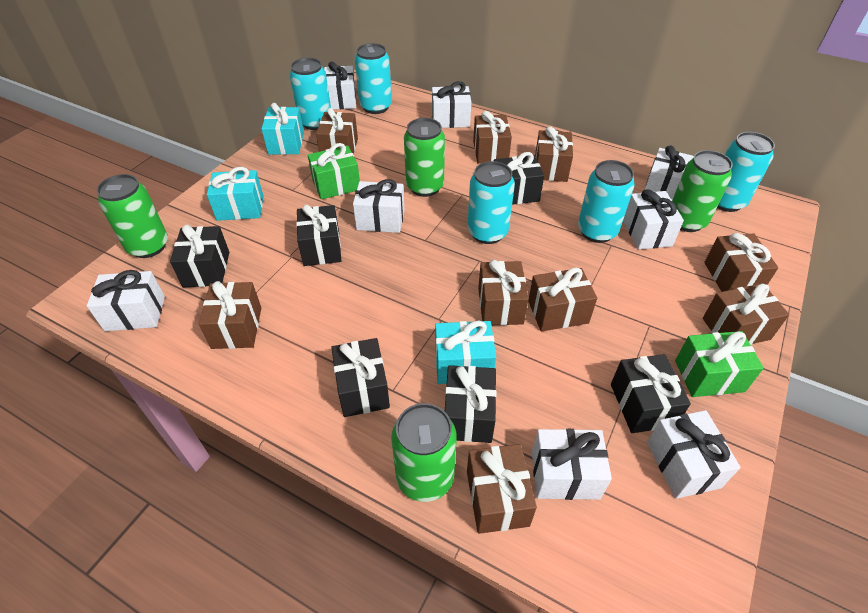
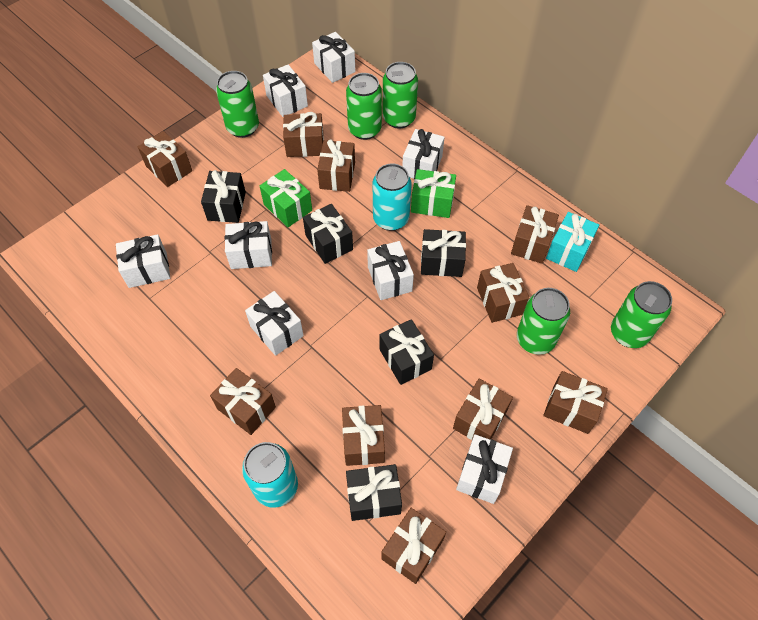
black gift: 6 -> 5
brown gift: 9 -> 10
green can: 4 -> 5
turquoise can: 5 -> 2
turquoise gift: 3 -> 1

